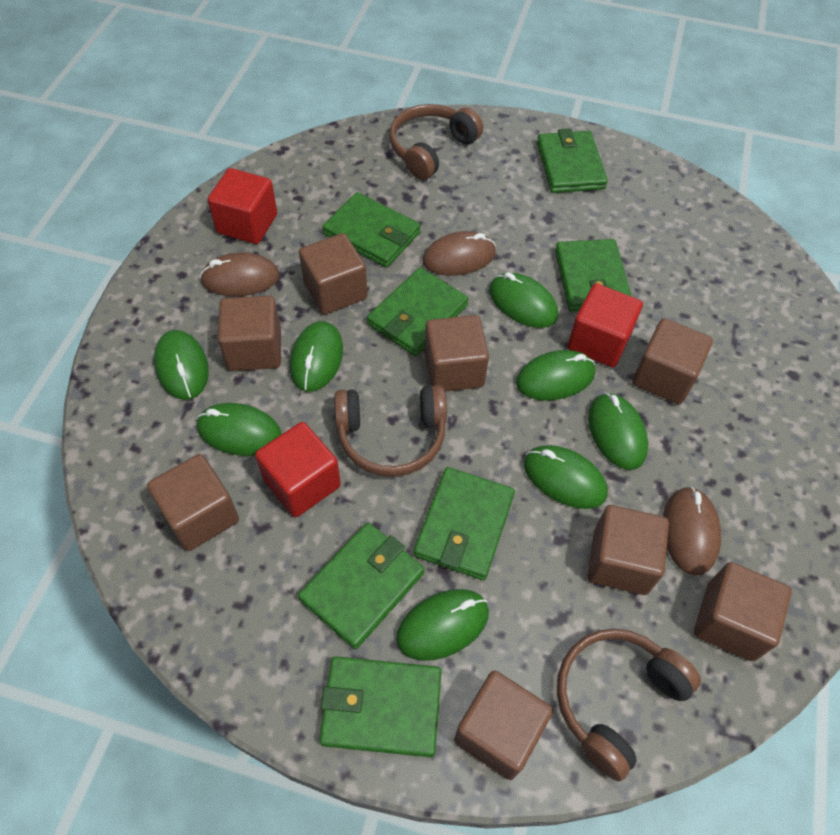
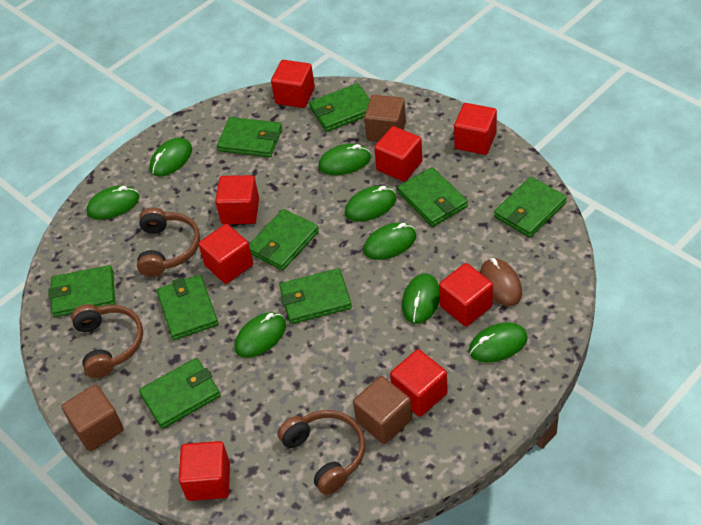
brown cube: 8 -> 3
brown mouse: 3 -> 1
green wallet: 7 -> 9
red cube: 3 -> 8

